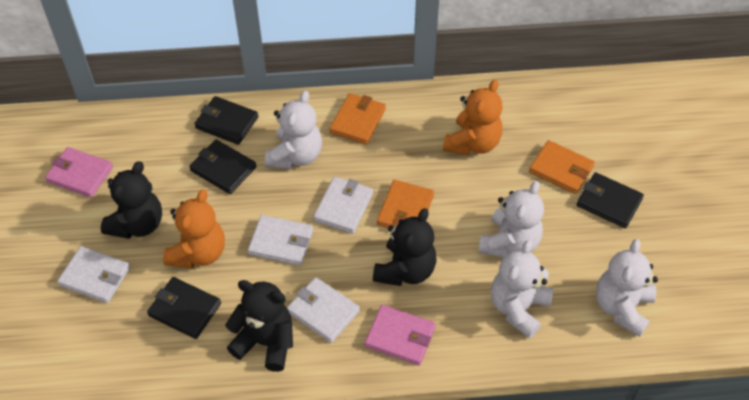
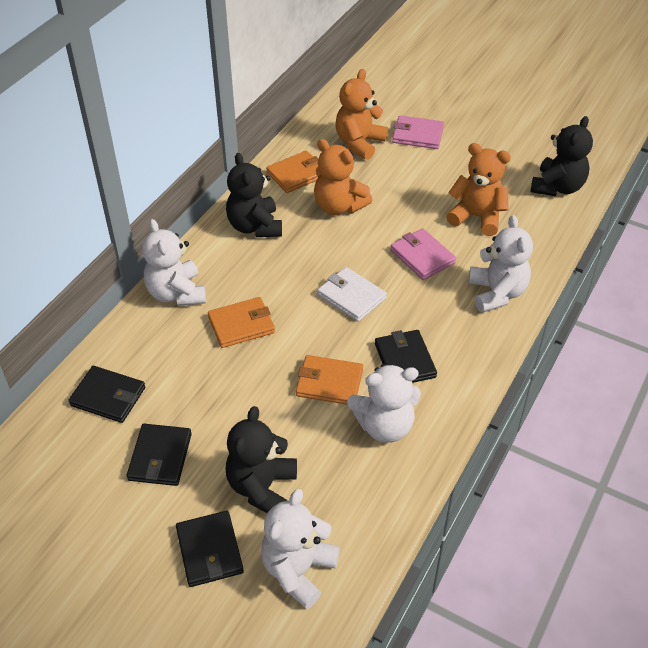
orange teddy bear: 2 -> 3
white wallet: 4 -> 1

